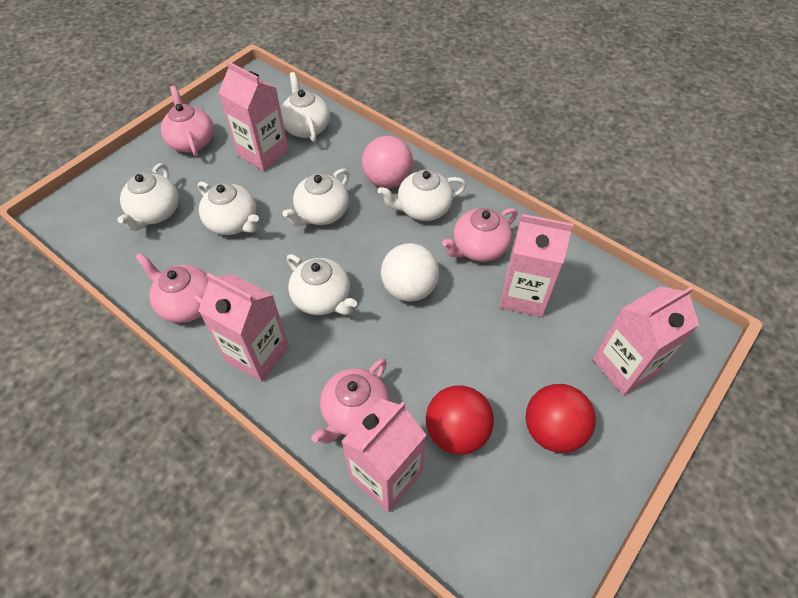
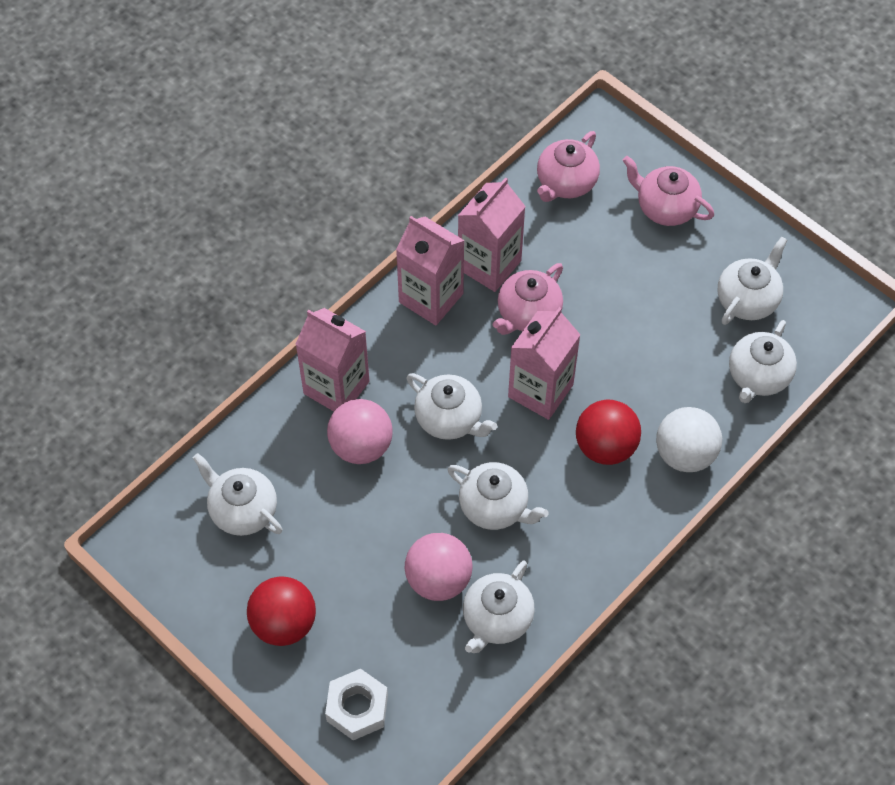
pink ball: 1 -> 2
pink carton: 5 -> 4
pink teapot: 4 -> 3
white nut: 0 -> 1

